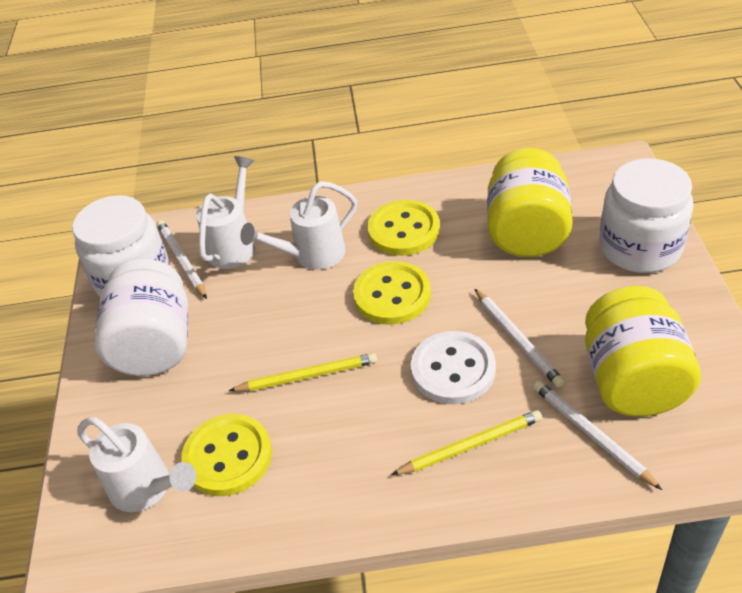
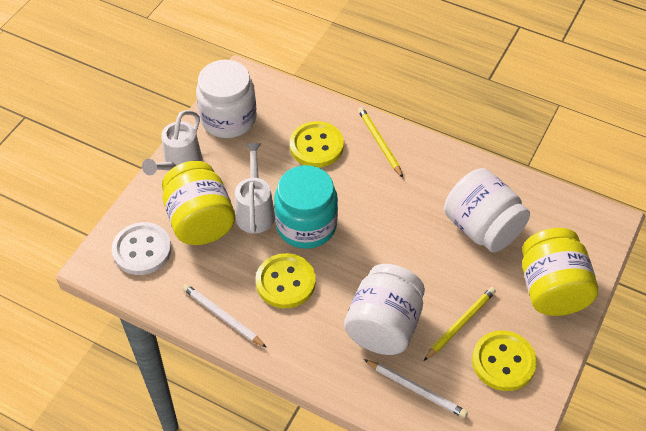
turquoise jar: 0 -> 1
white pencil: 3 -> 2
white watering can: 3 -> 2

